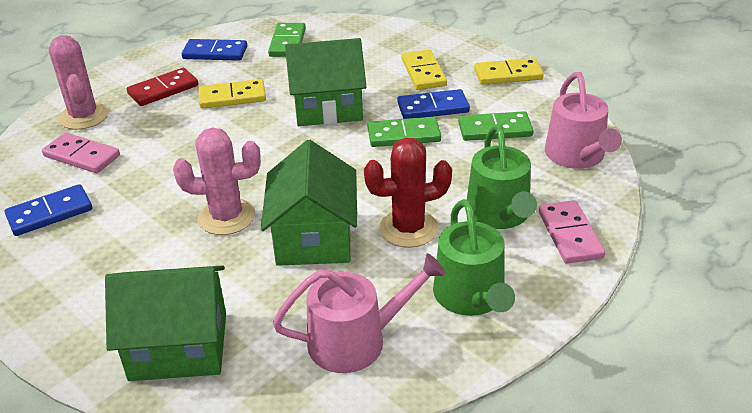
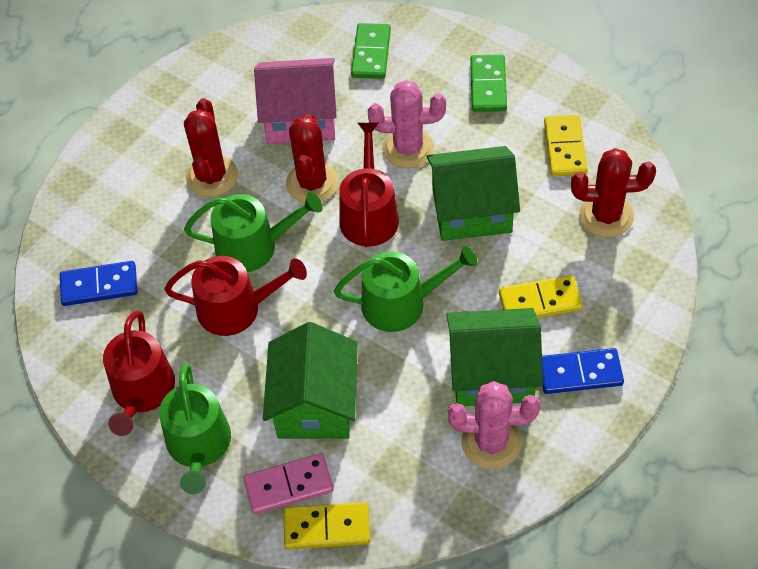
blue domino: 3 -> 2
green domino: 3 -> 2
green watering can: 2 -> 3
pink domino: 2 -> 1
pink house: 0 -> 1
pink watering can: 2 -> 0
red cactus: 1 -> 3
red domino: 1 -> 0
red watering can: 0 -> 3

